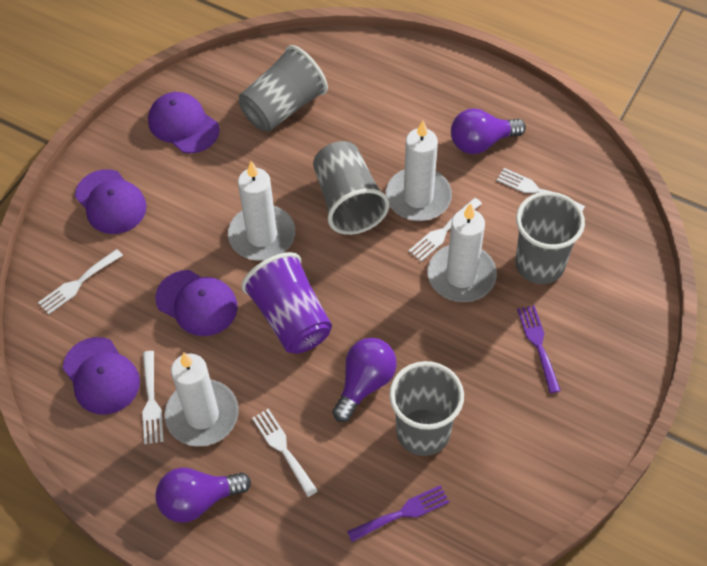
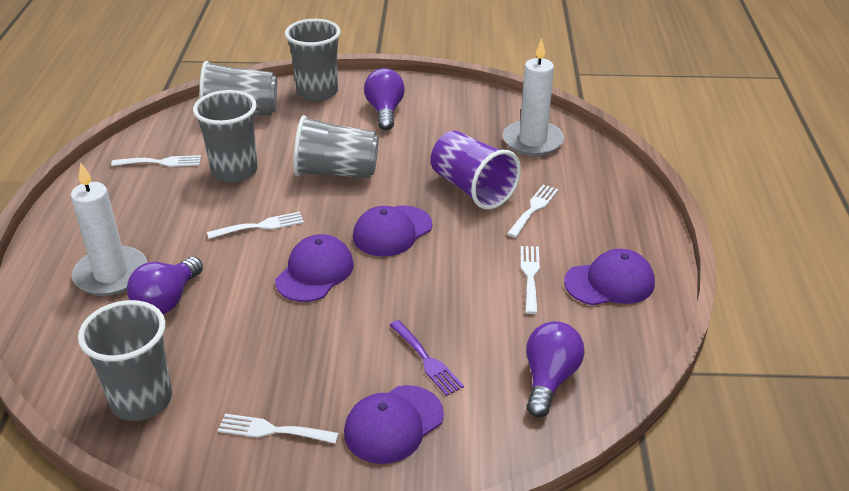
grey cup: 4 -> 5
purple fork: 2 -> 1
white candle: 4 -> 2

